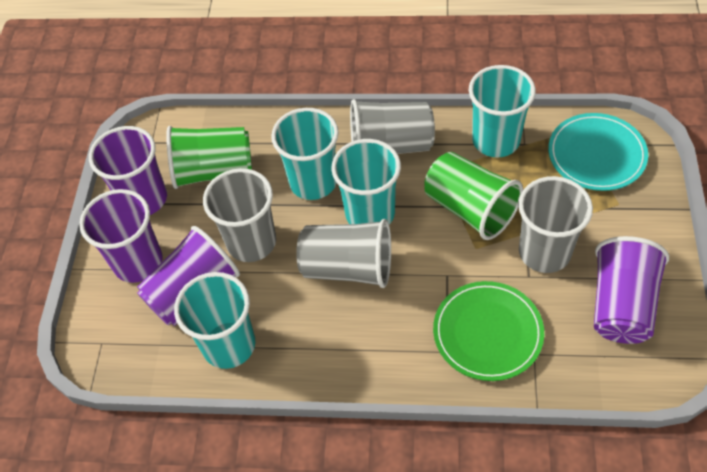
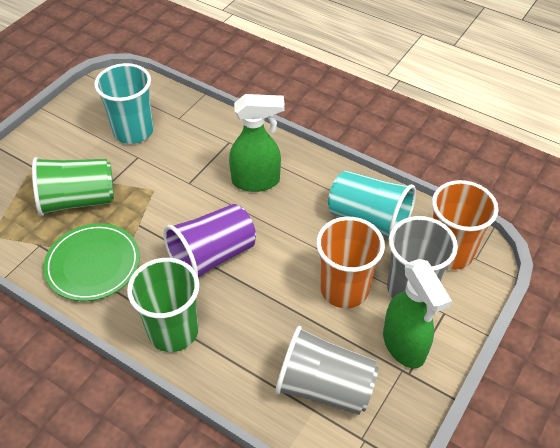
green spray bottle: 0 -> 2
grey cup: 4 -> 2
orange cup: 0 -> 2
purple cup: 4 -> 1
turquoise cup: 4 -> 2
turquoise plate: 1 -> 0

